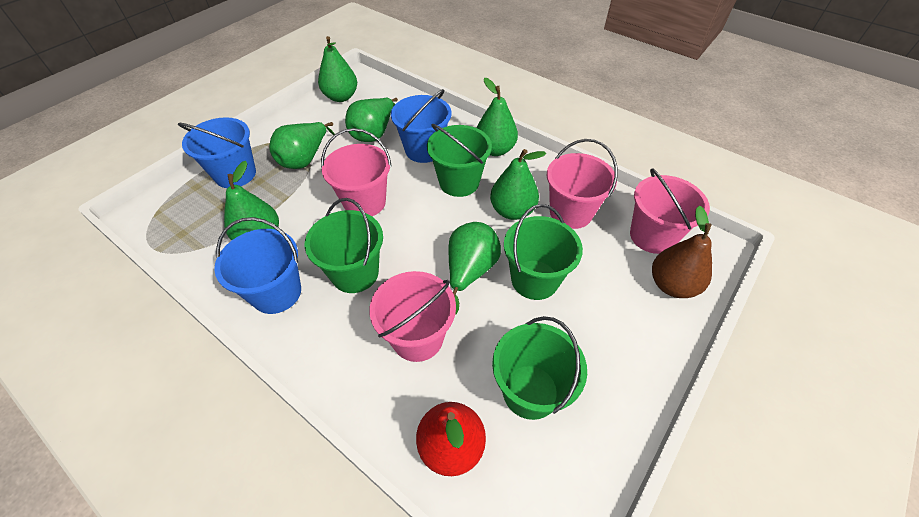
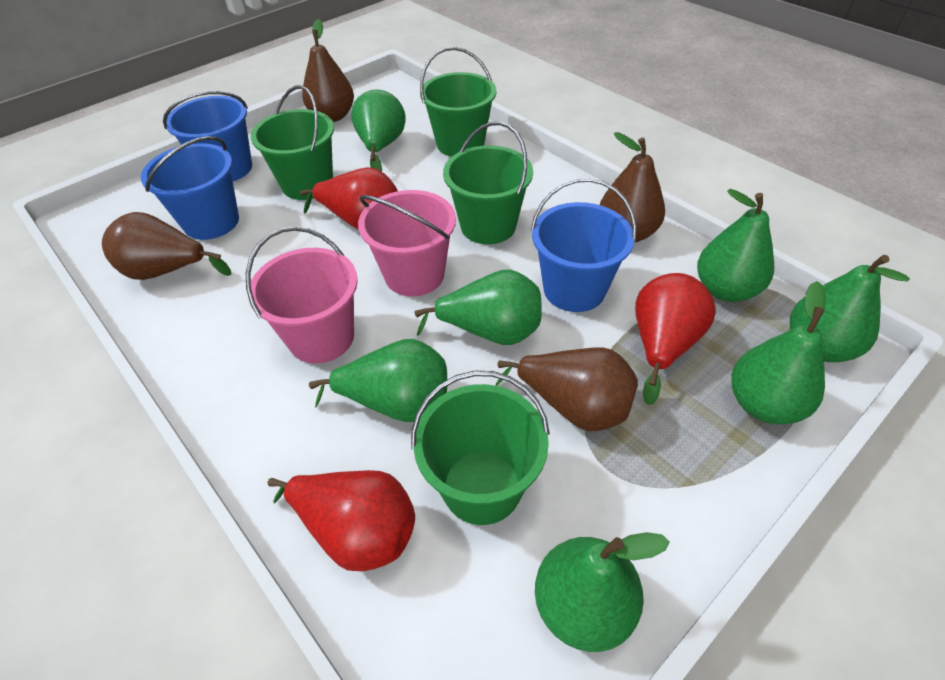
brown pear: 1 -> 4
pink bucket: 4 -> 2
red pear: 1 -> 3

